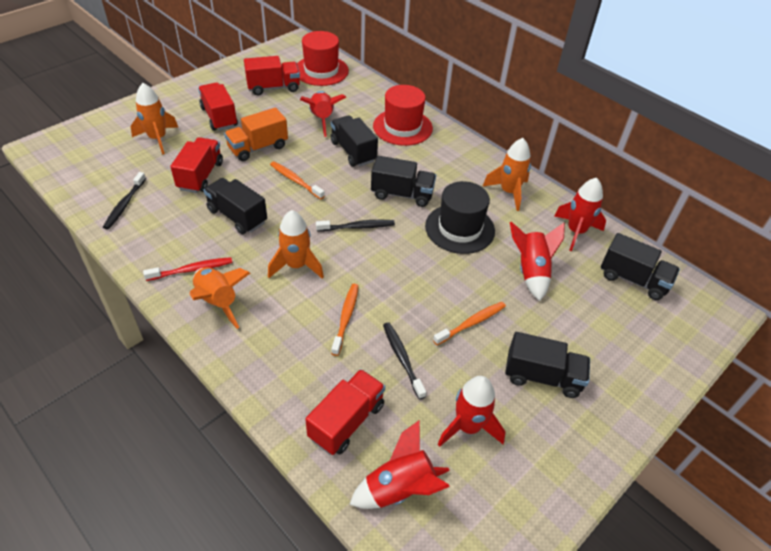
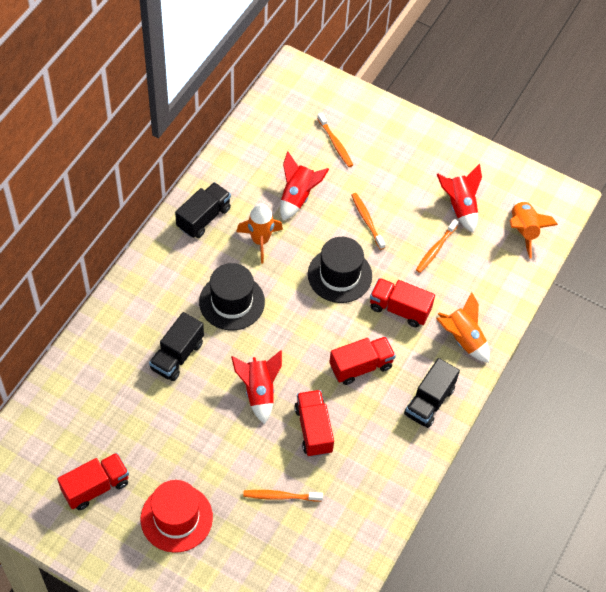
black hat: 1 -> 2
black toothbrush: 3 -> 0
black truck: 5 -> 3
orange rocket: 4 -> 3
orange toothbrush: 3 -> 4
orange truck: 1 -> 0
red hat: 2 -> 1
red rocket: 5 -> 3
red toothbrush: 1 -> 0

